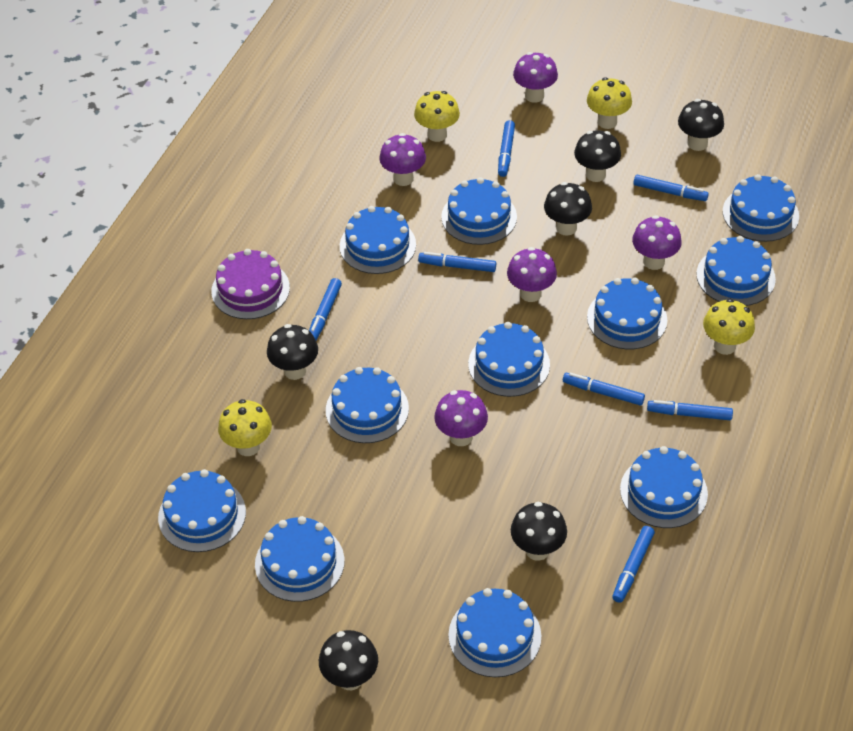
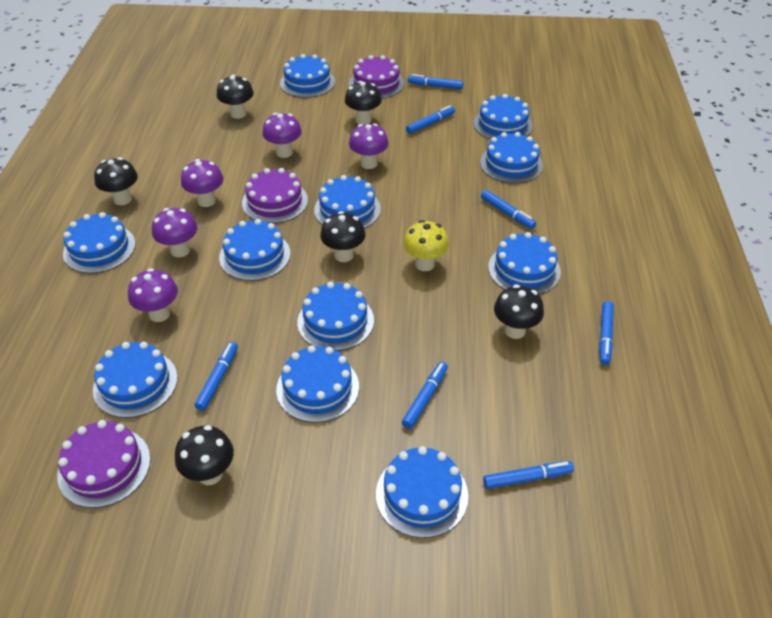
purple cake: 1 -> 3
yellow mushroom: 4 -> 1

